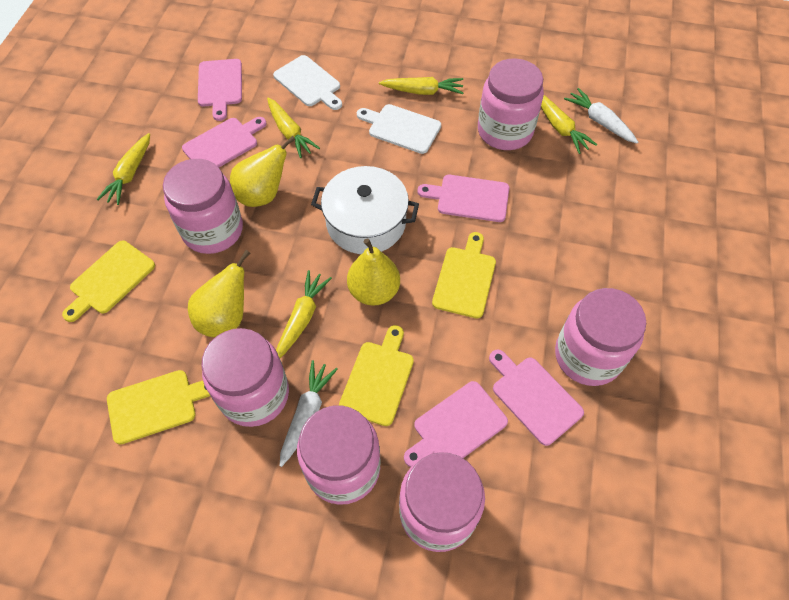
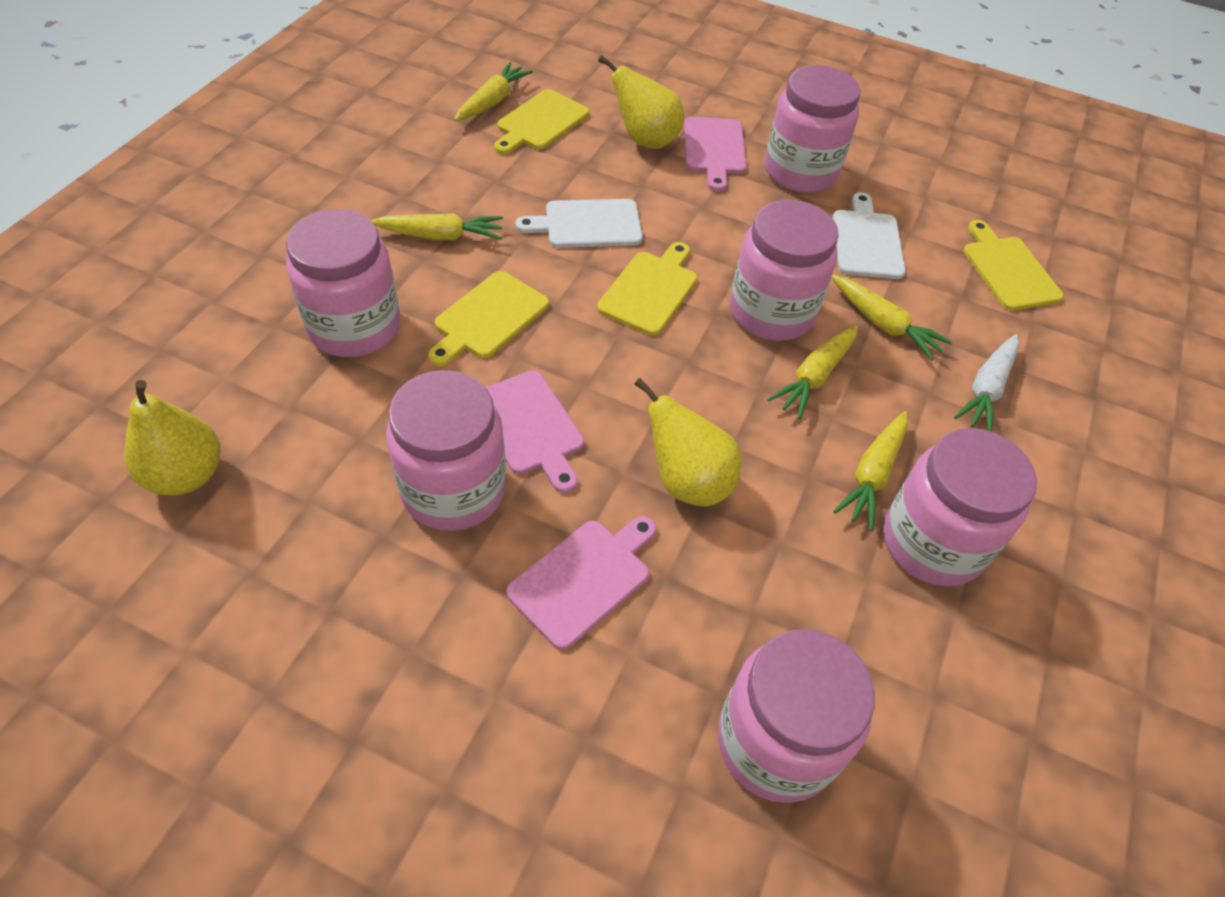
pink cutting board: 5 -> 3
white carrot: 2 -> 1
white pot: 1 -> 0

